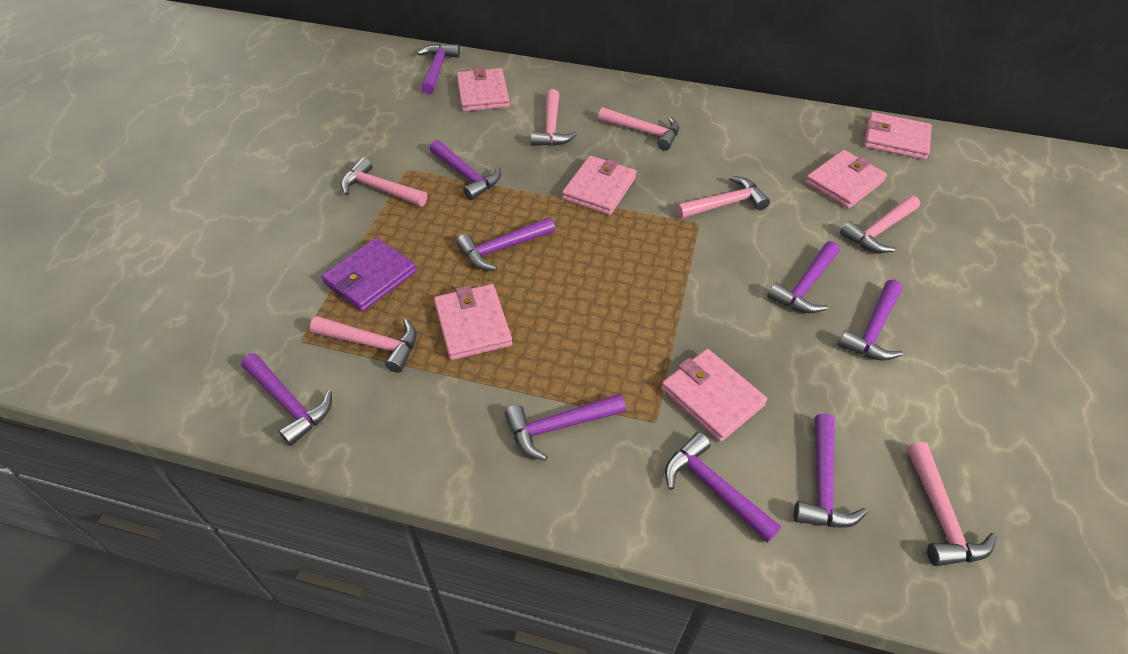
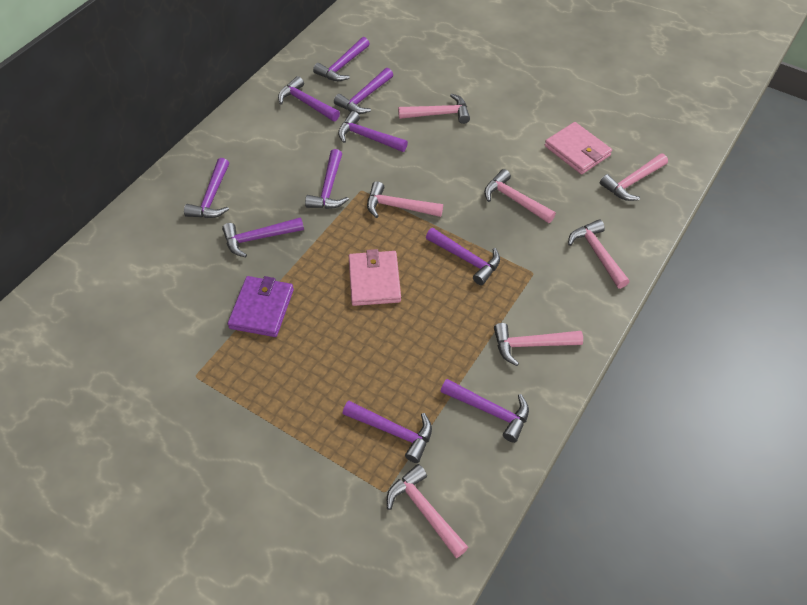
pink wallet: 6 -> 2
purple hammer: 9 -> 10

